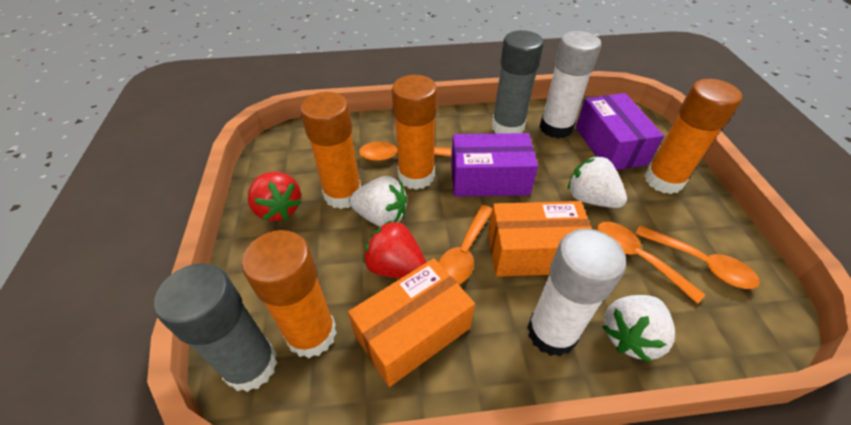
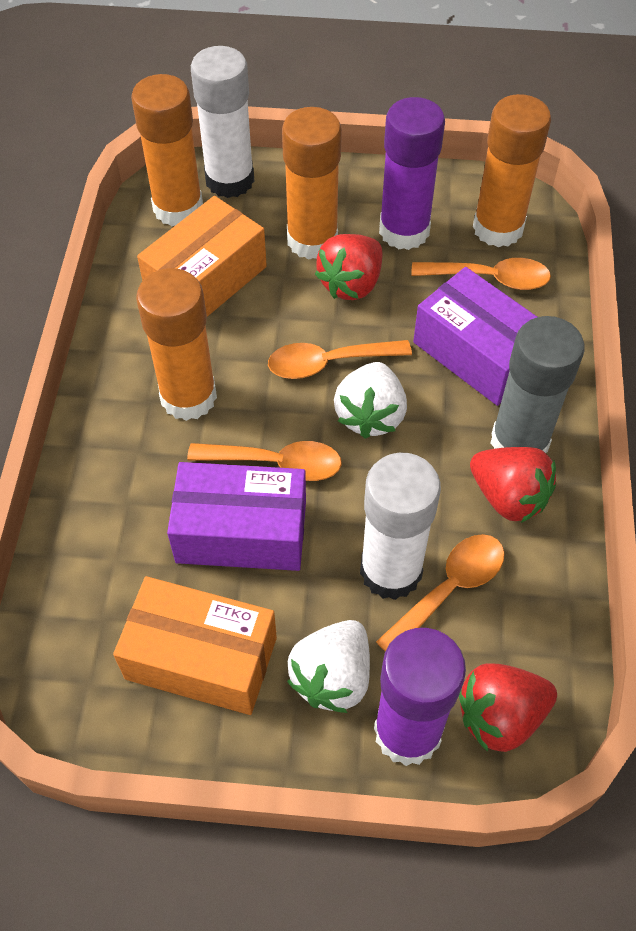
grey glue stick: 2 -> 1
purple glue stick: 0 -> 2
red strawberry: 2 -> 3
white strawberry: 3 -> 2

